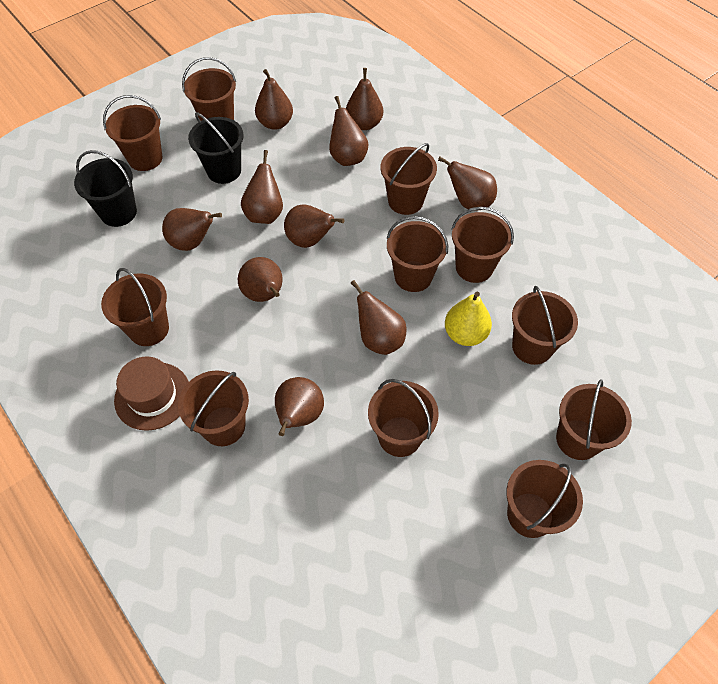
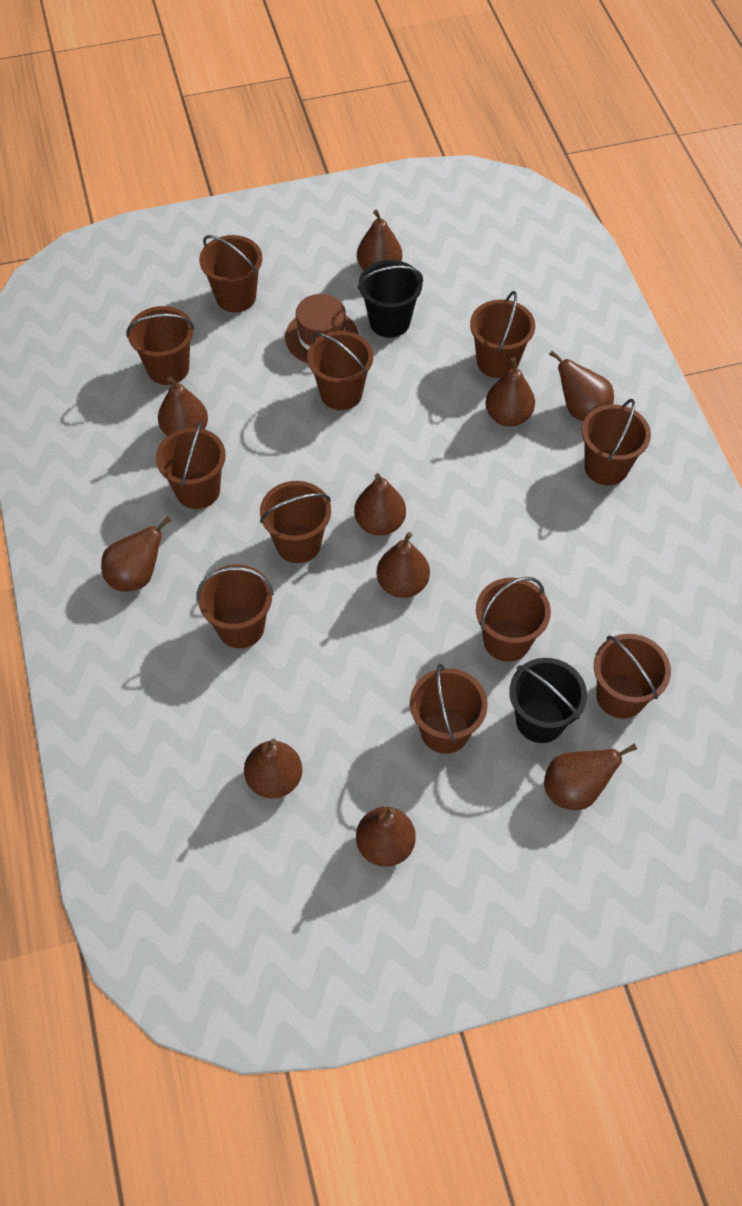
yellow pear: 1 -> 0

